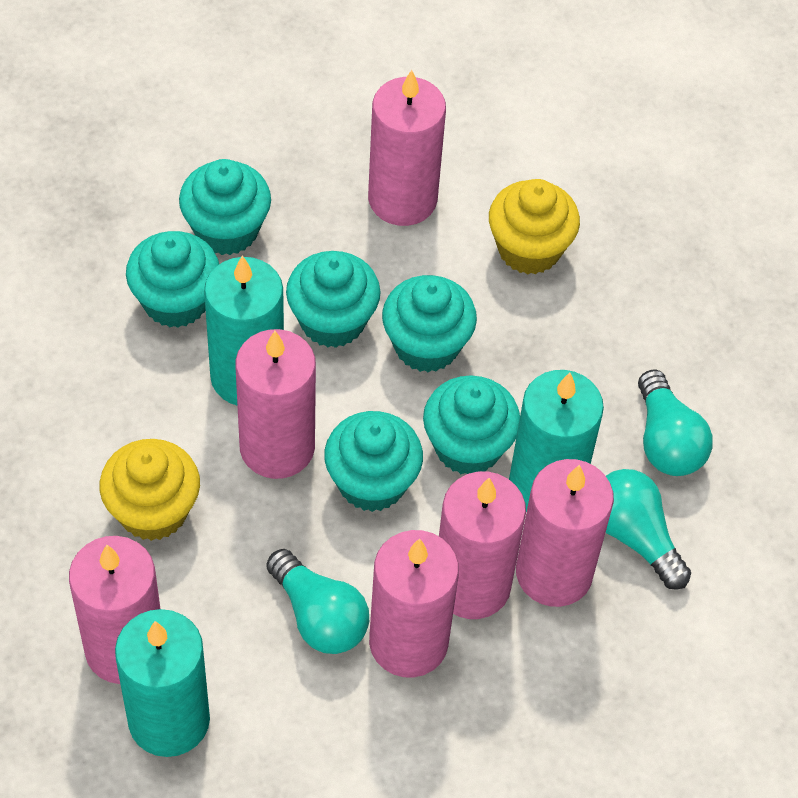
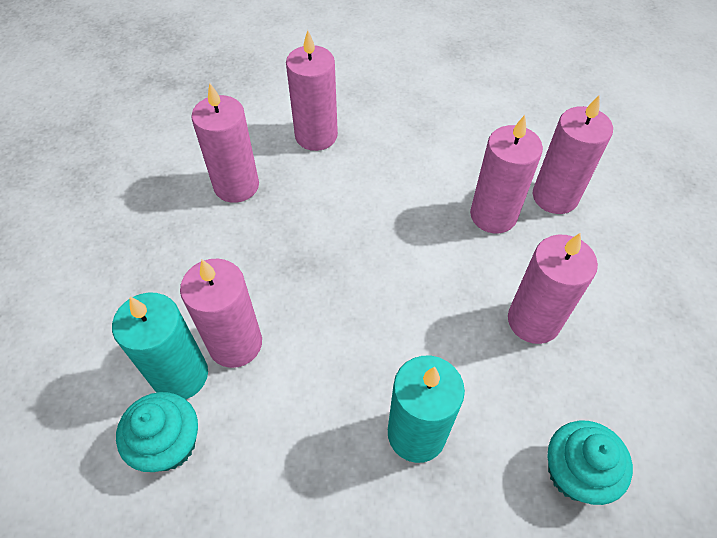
turquoise candle: 3 -> 2
turquoise cupcake: 6 -> 2
turquoise light bulb: 3 -> 0
yellow cupcake: 2 -> 0

